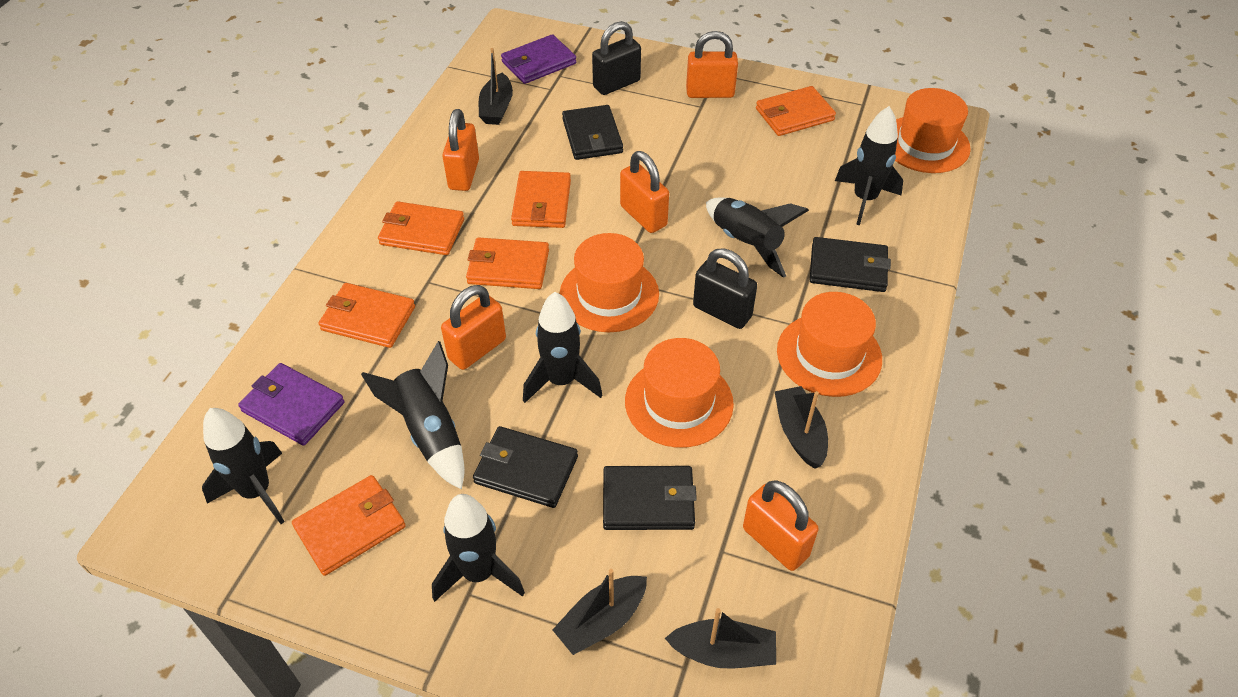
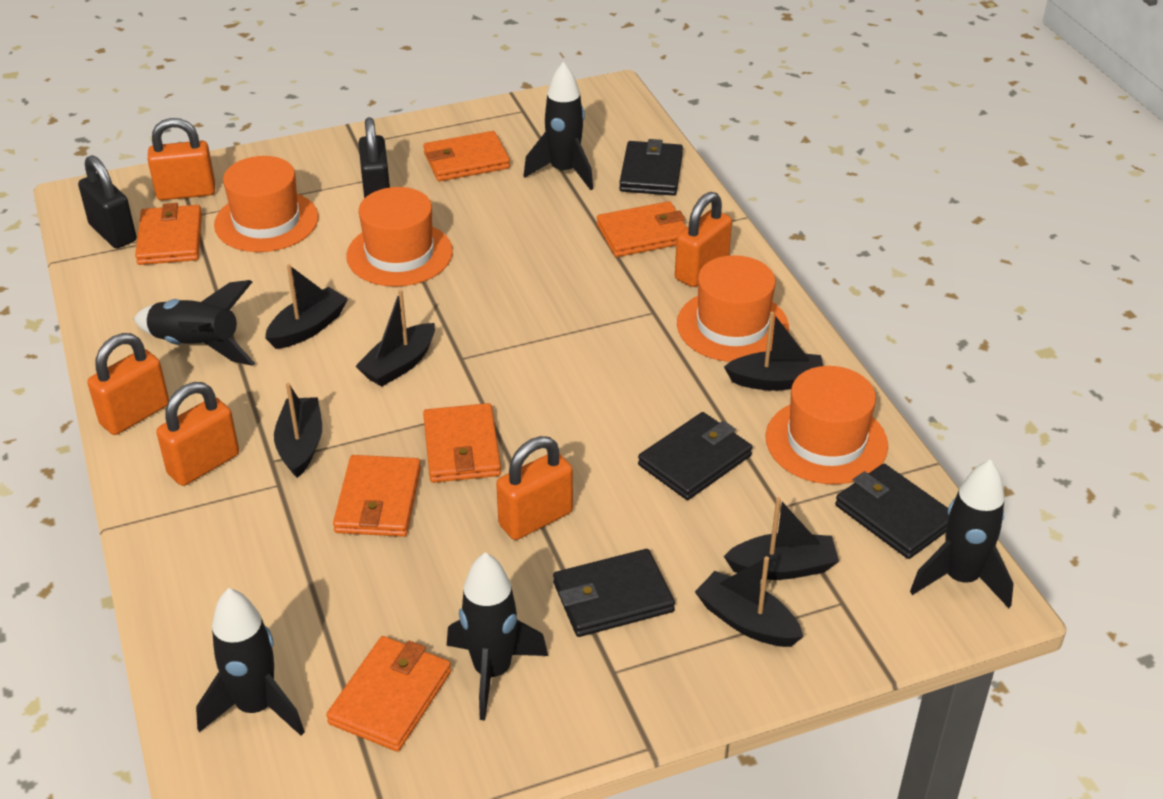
black boat: 4 -> 6
black rocket: 6 -> 5
purple wallet: 2 -> 0

